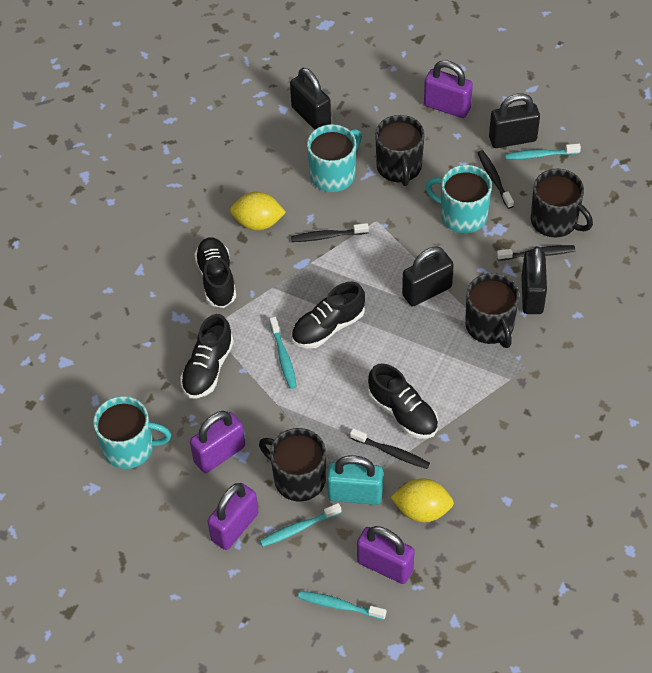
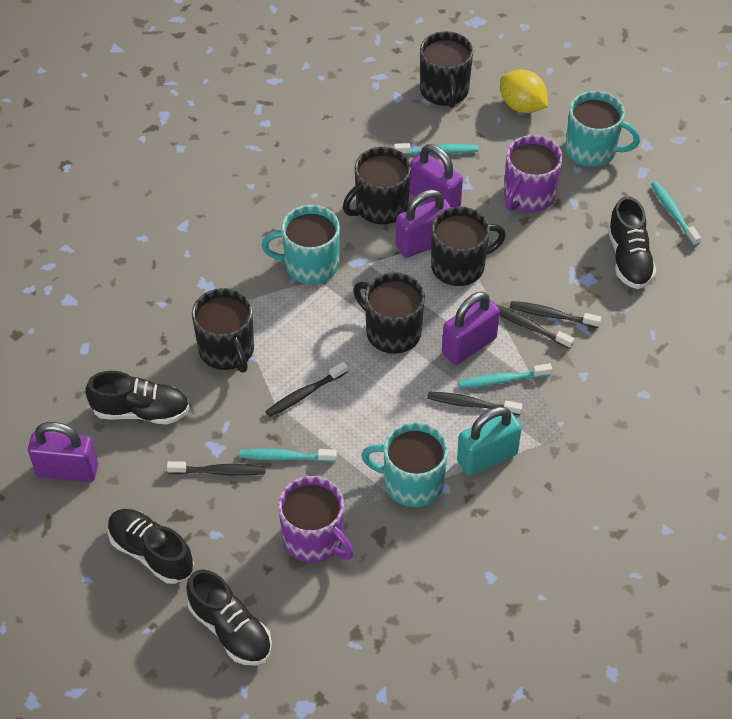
black mug: 4 -> 5
black padlock: 4 -> 0
black toothbrush: 4 -> 5
purple mug: 0 -> 2
yellow lemon: 2 -> 1

